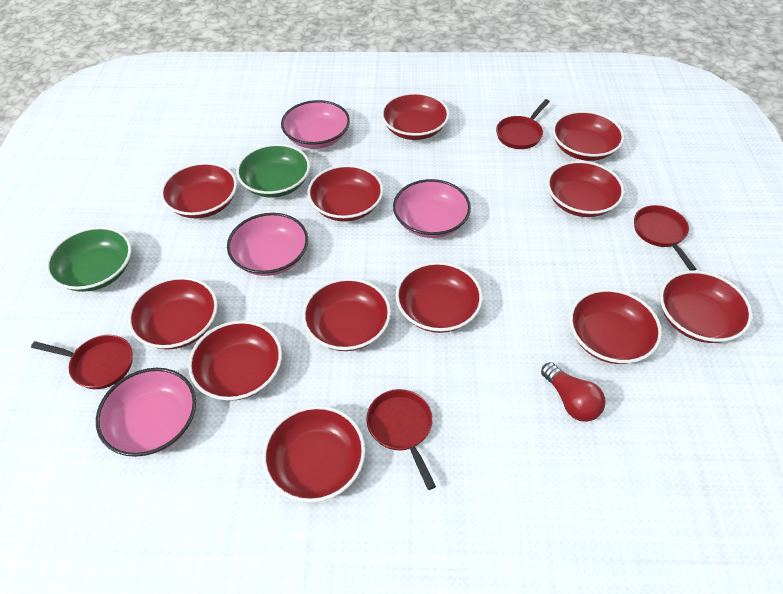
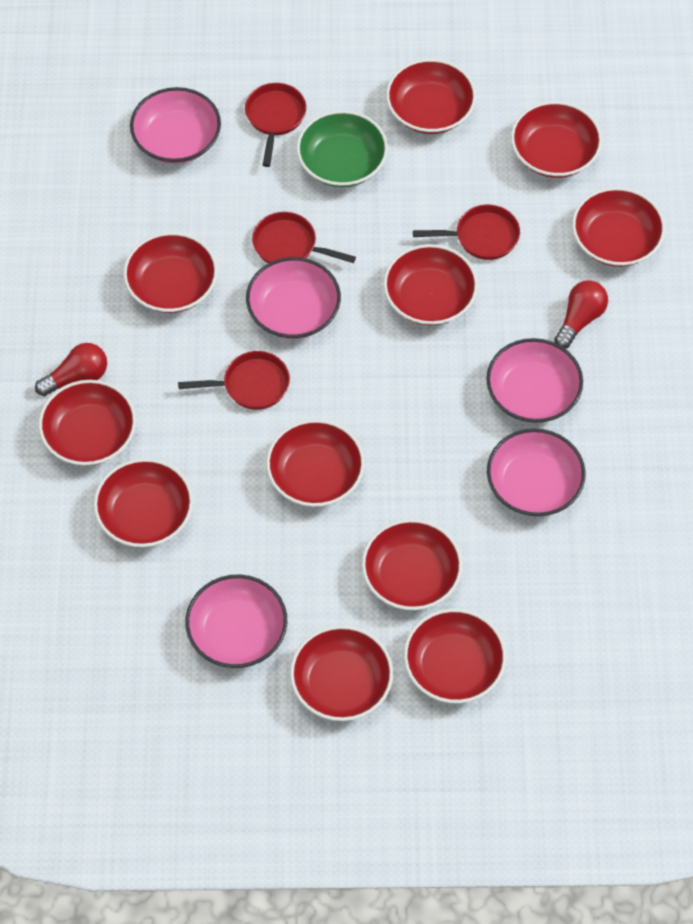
green bowl: 2 -> 1
pink bowl: 4 -> 5
red bowl: 12 -> 11
red light bulb: 1 -> 2

